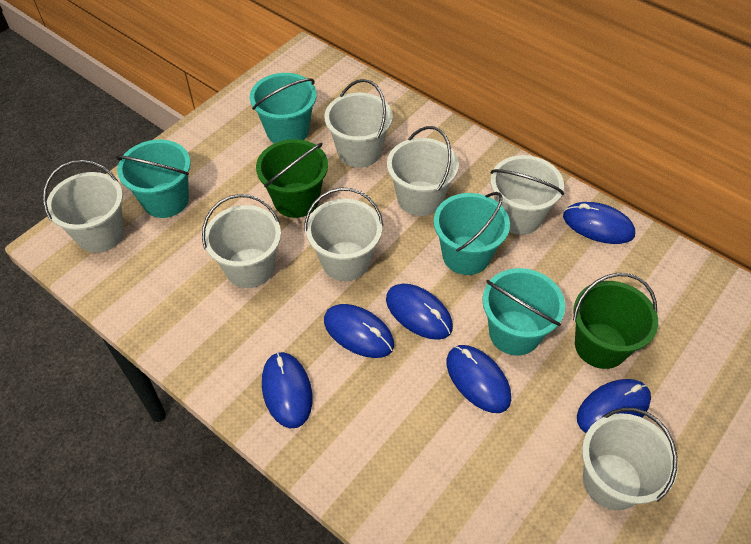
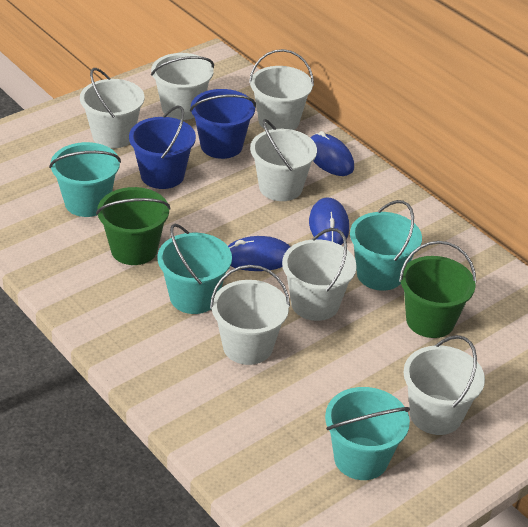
blue bucket: 0 -> 2
blue mouse: 6 -> 3

